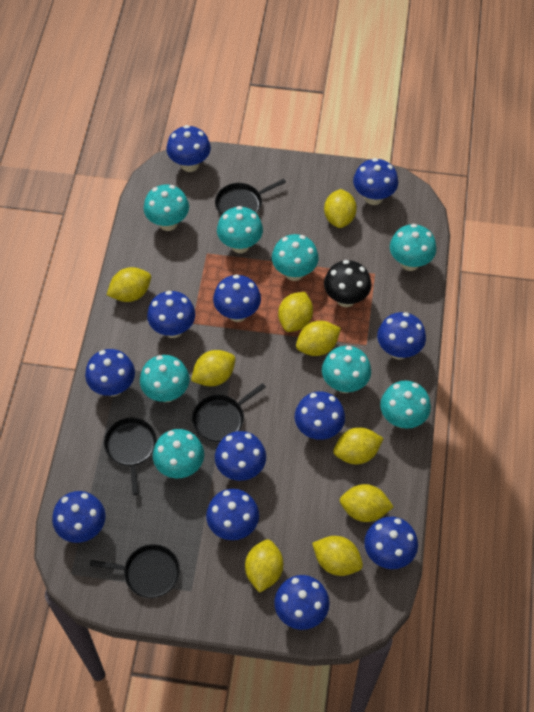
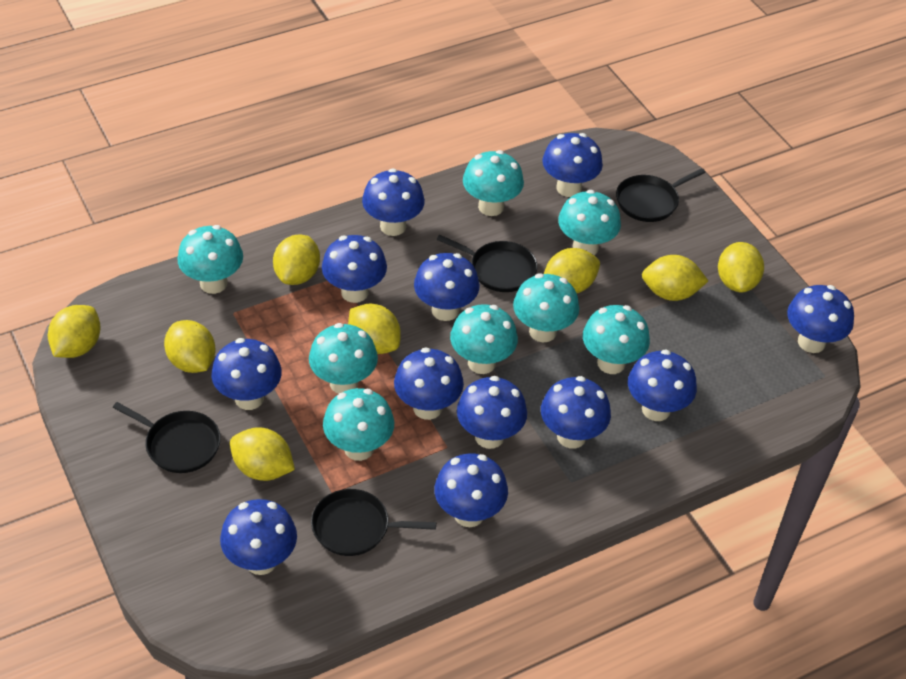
black mushroom: 1 -> 0
yellow lemon: 9 -> 8

